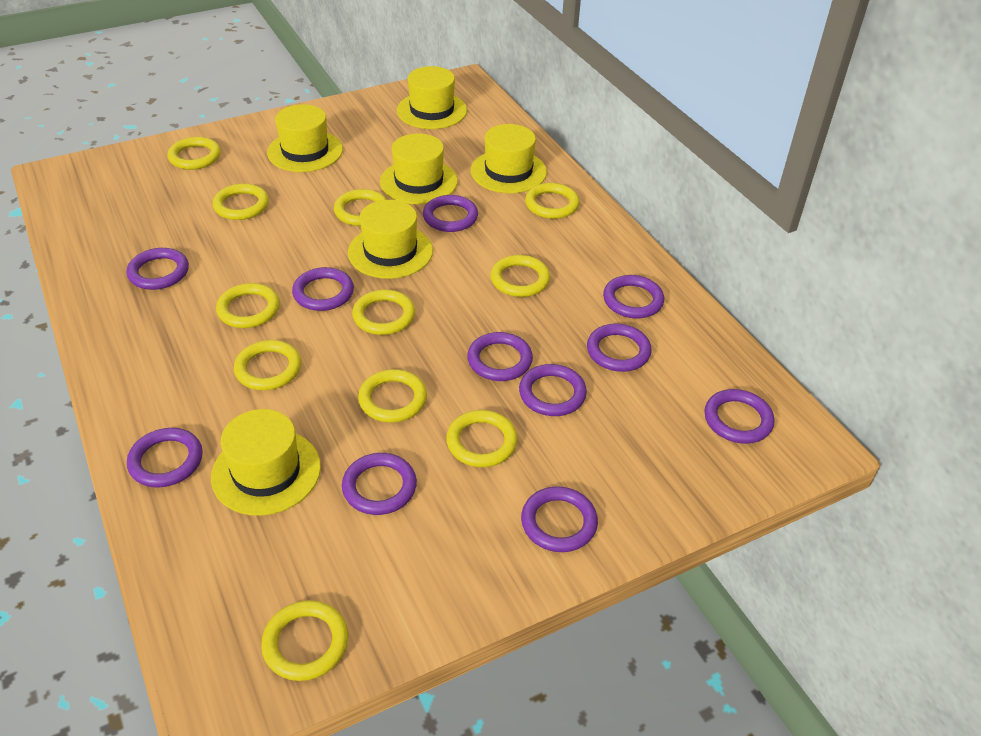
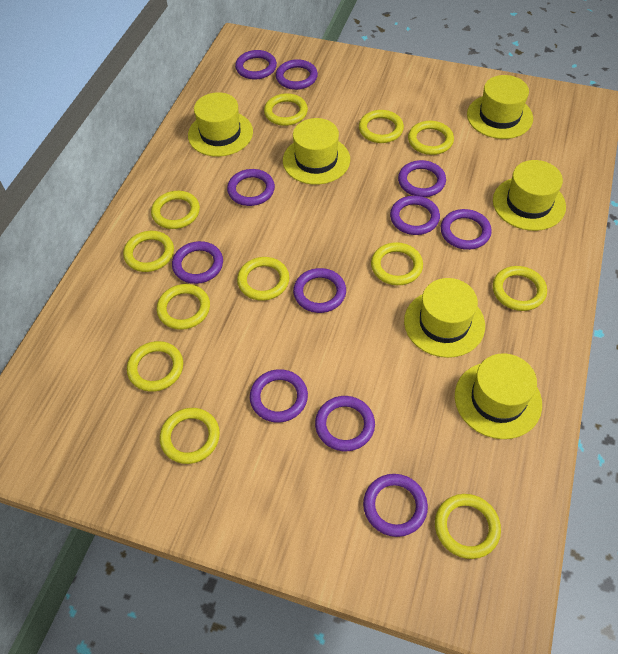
yellow ring: 11 -> 12

